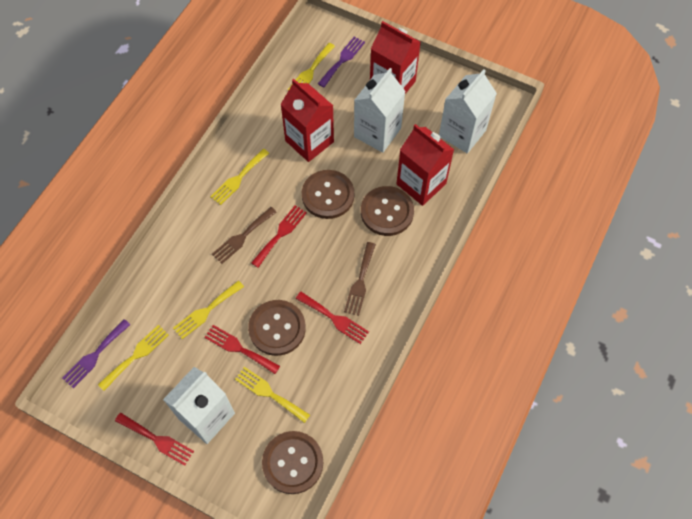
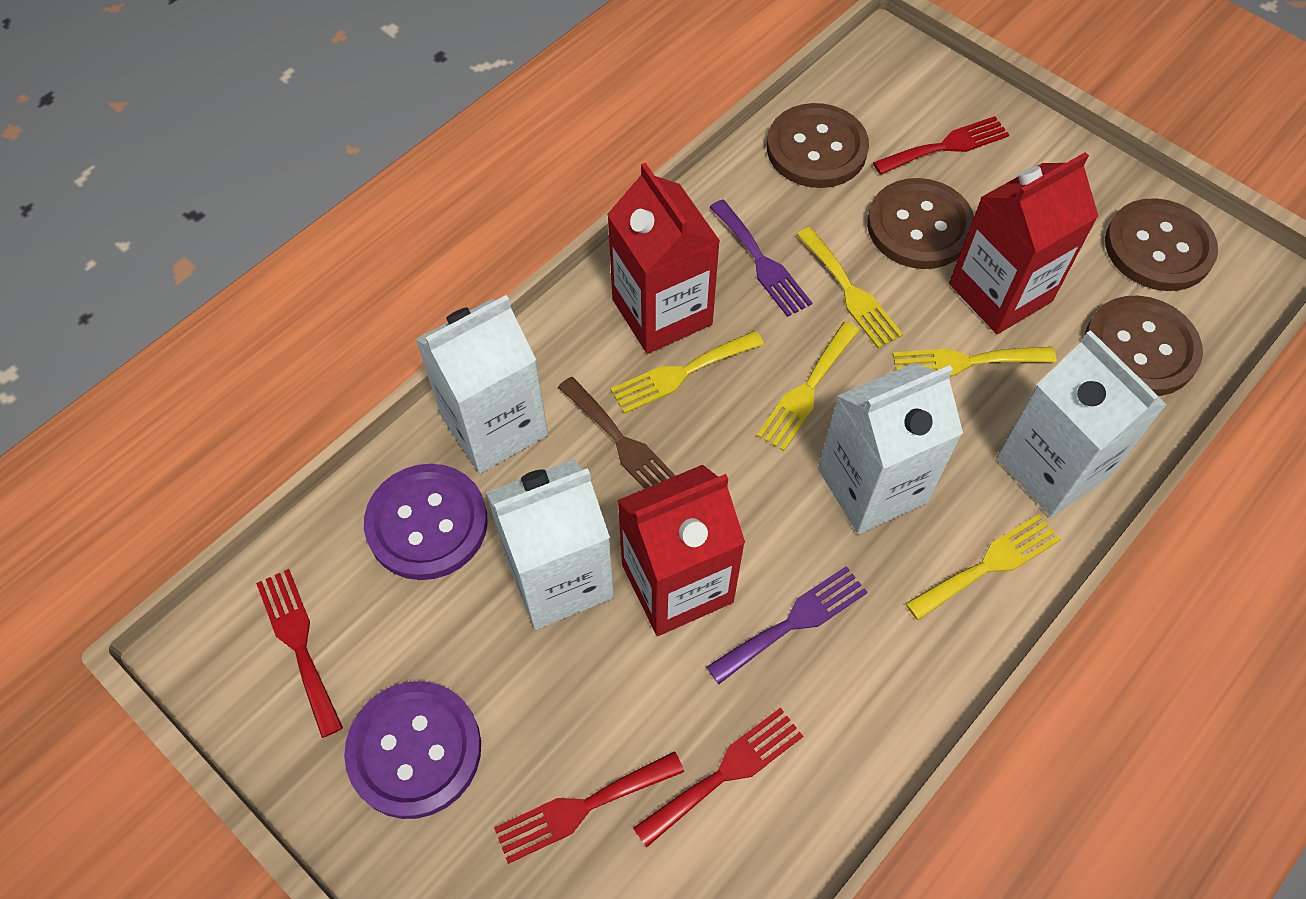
brown fork: 2 -> 1
purple button: 0 -> 2
white carton: 3 -> 4

